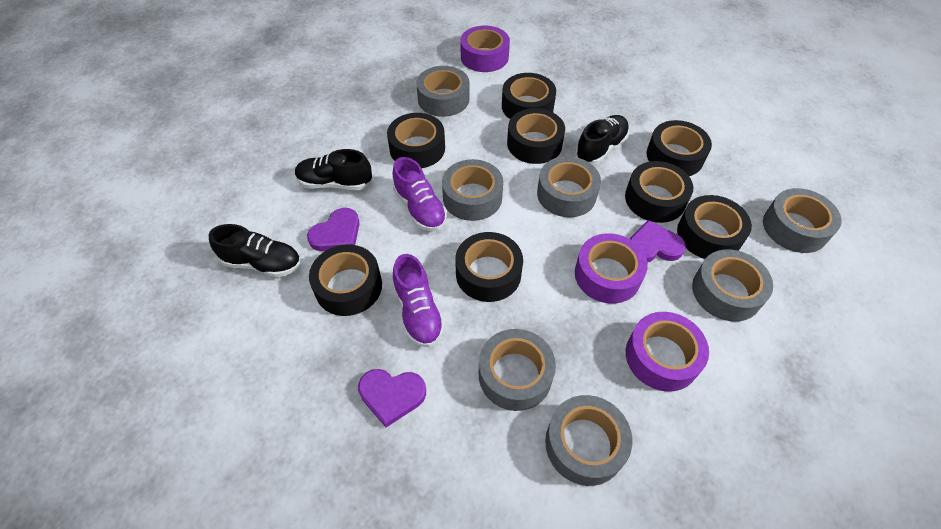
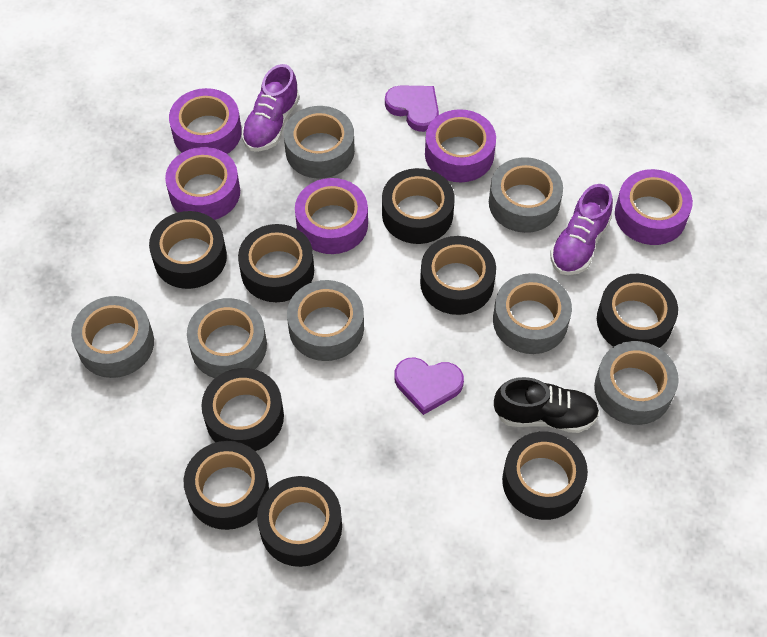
black shoe: 3 -> 1
black tape: 8 -> 9
purple heart: 3 -> 2
purple tape: 3 -> 5

